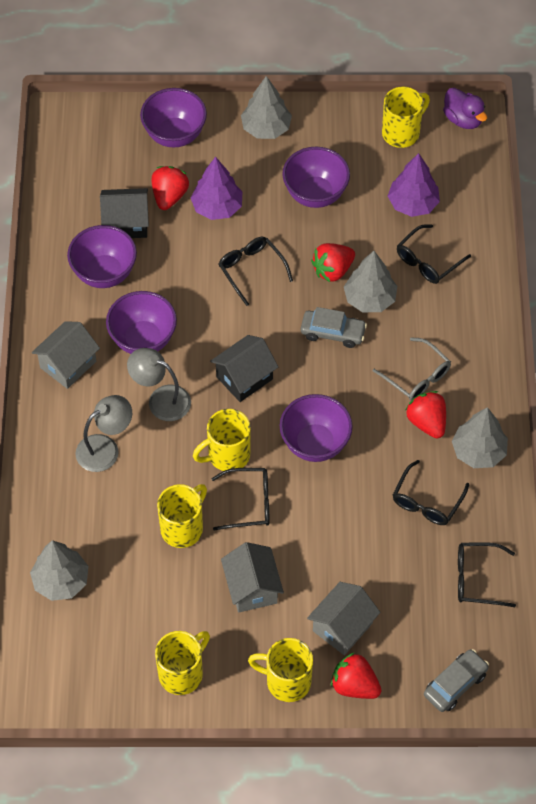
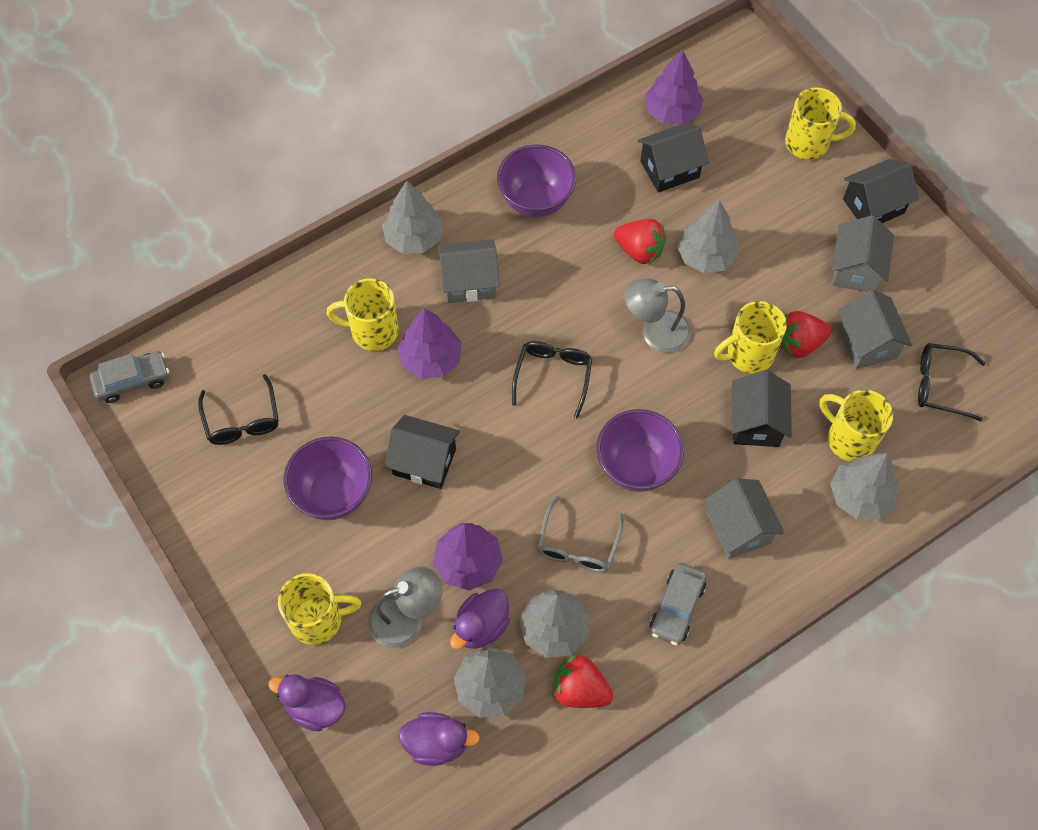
black glasses: 5 -> 3
black house: 2 -> 4
grey house: 3 -> 4
grey tree: 4 -> 5
purple bowl: 5 -> 3
purple duck: 1 -> 3
purple tree: 2 -> 3
red strawberry: 4 -> 3

